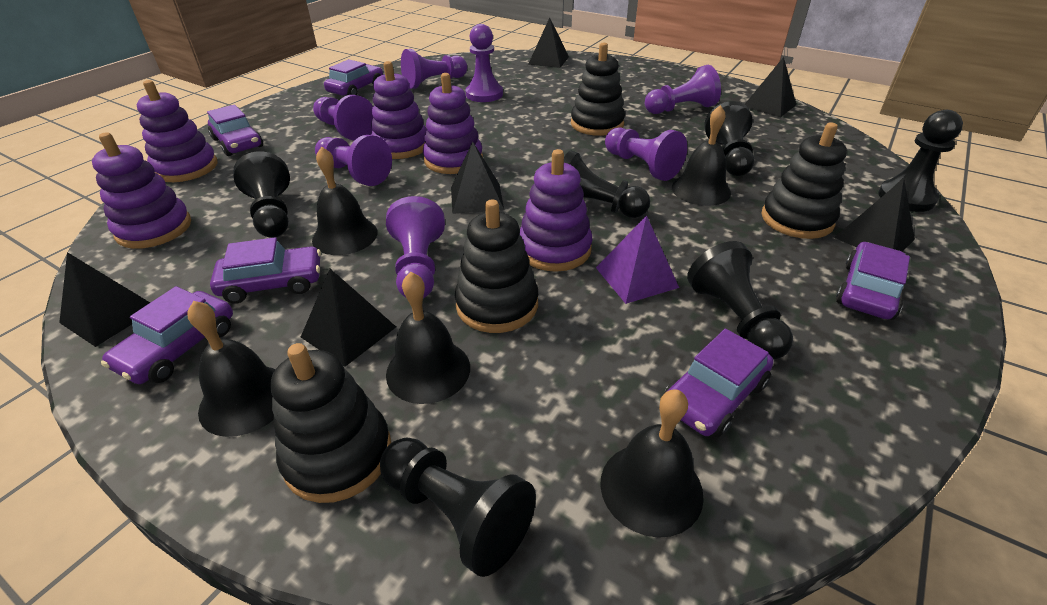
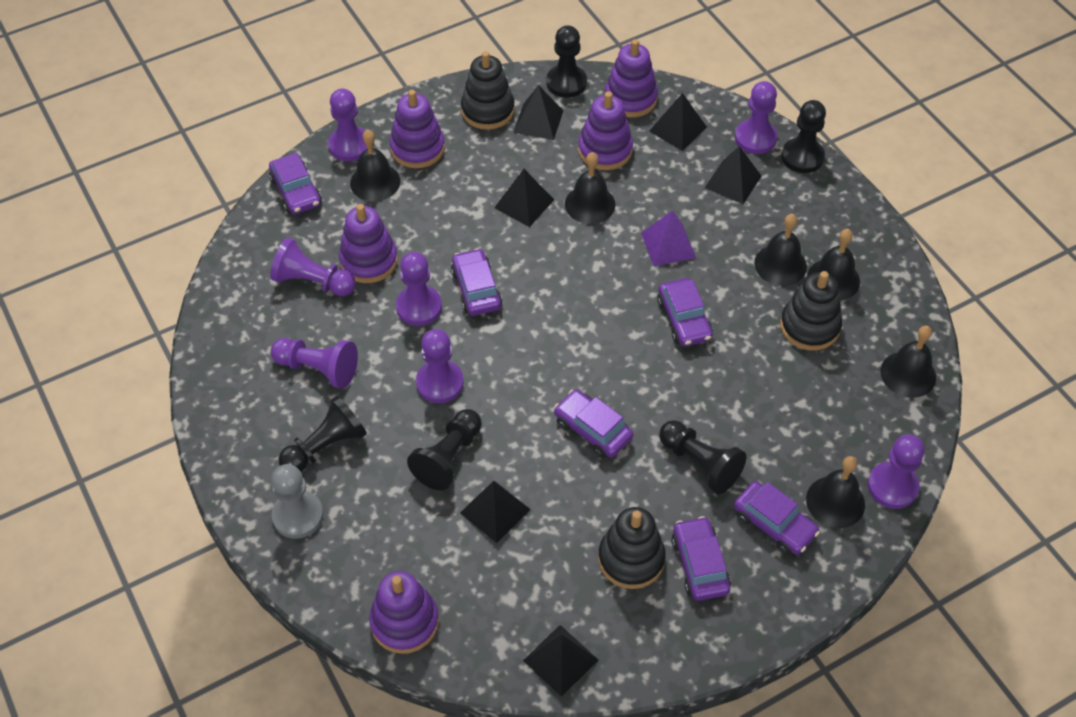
black bell: 5 -> 6
black pawn: 6 -> 5
black stacking toy: 4 -> 3
grey pawn: 0 -> 1

